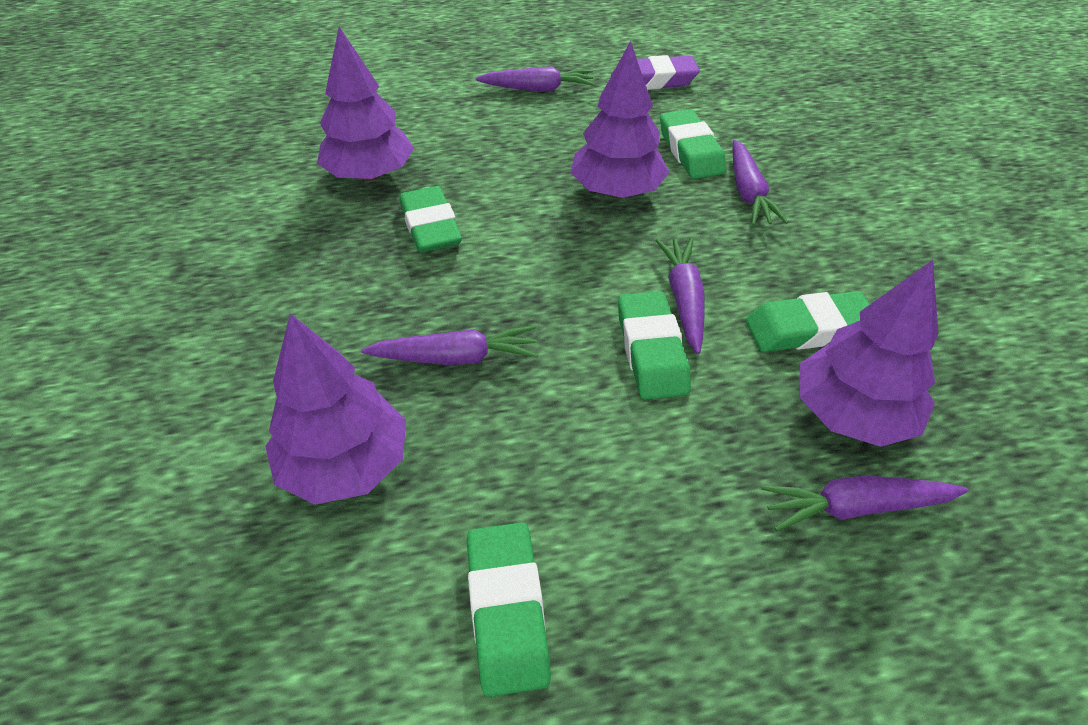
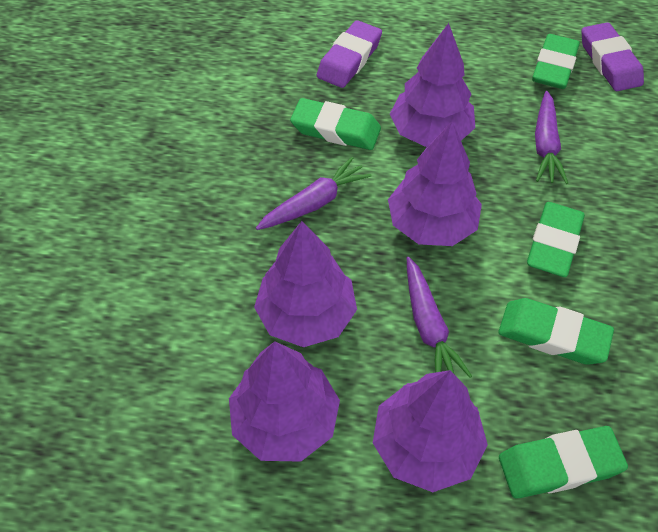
purple carrot: 5 -> 3
purple eraser: 1 -> 2
purple tree: 4 -> 5

